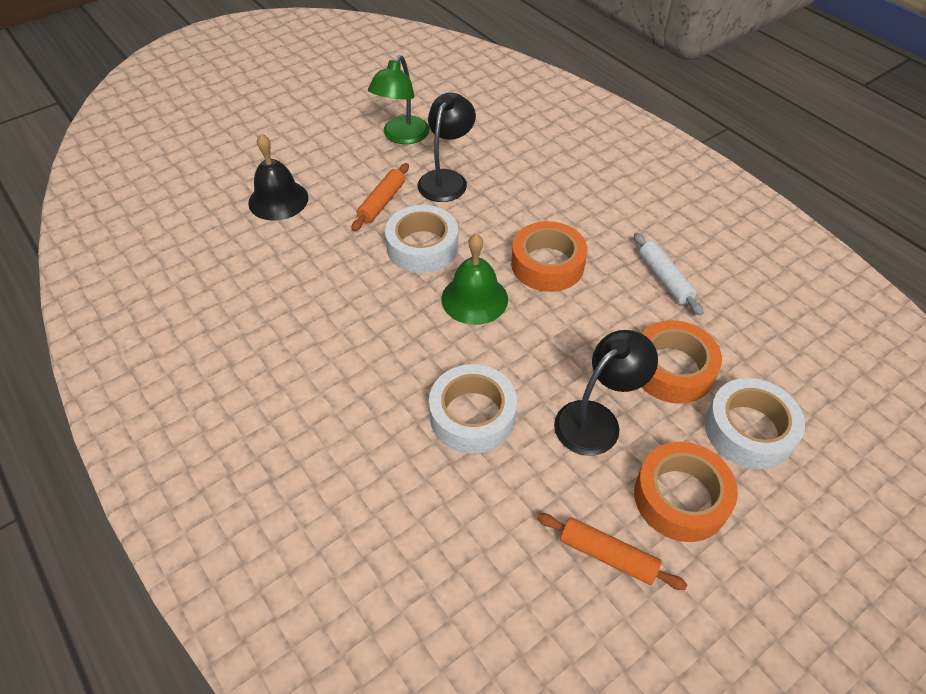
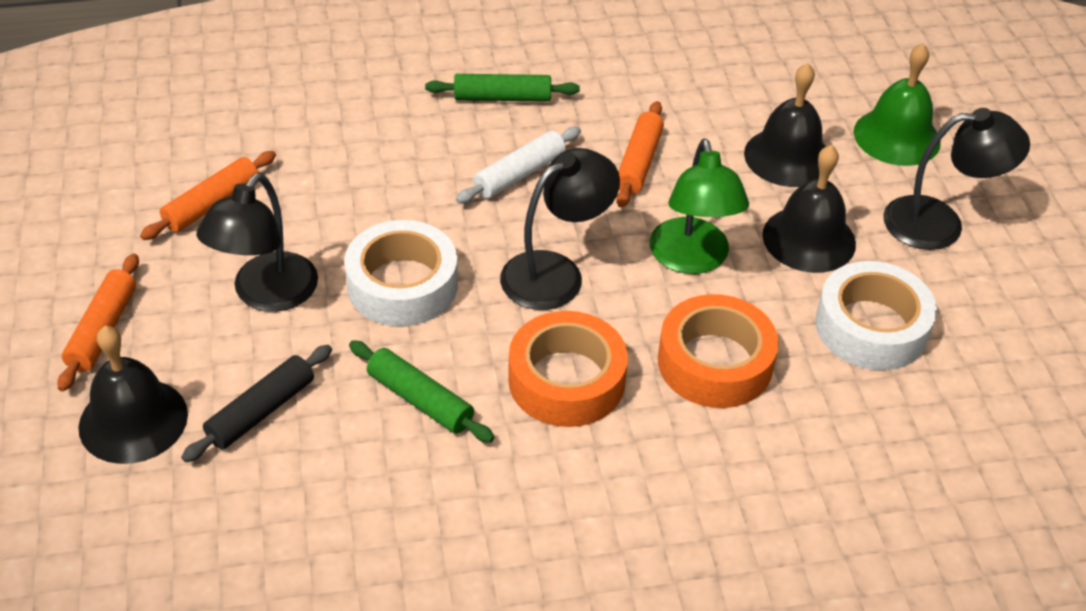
black bell: 1 -> 3
black lamp: 2 -> 3
black rolling pin: 0 -> 1
green rolling pin: 0 -> 2
orange rolling pin: 2 -> 3
orange tape: 3 -> 2
white tape: 3 -> 2

